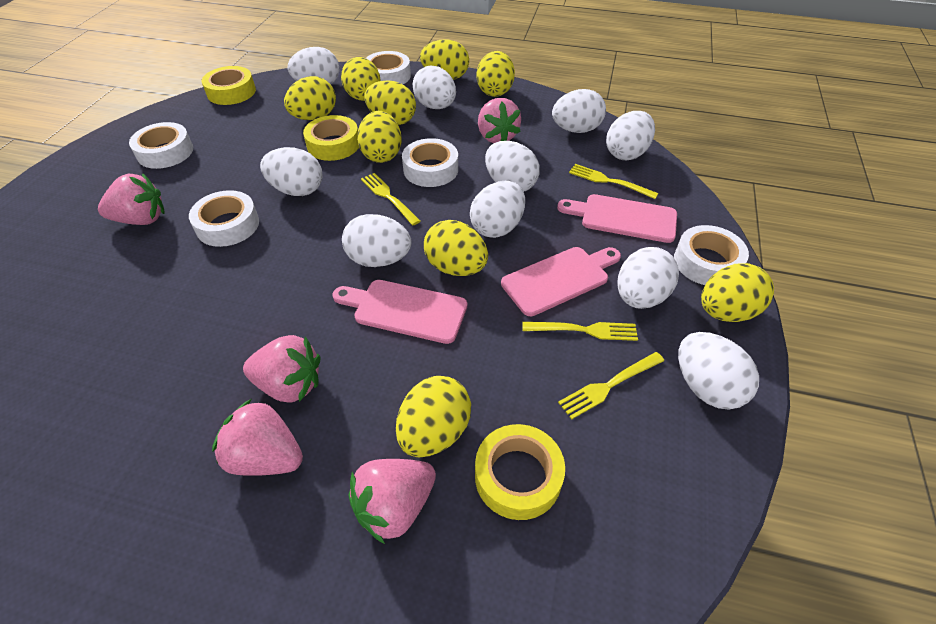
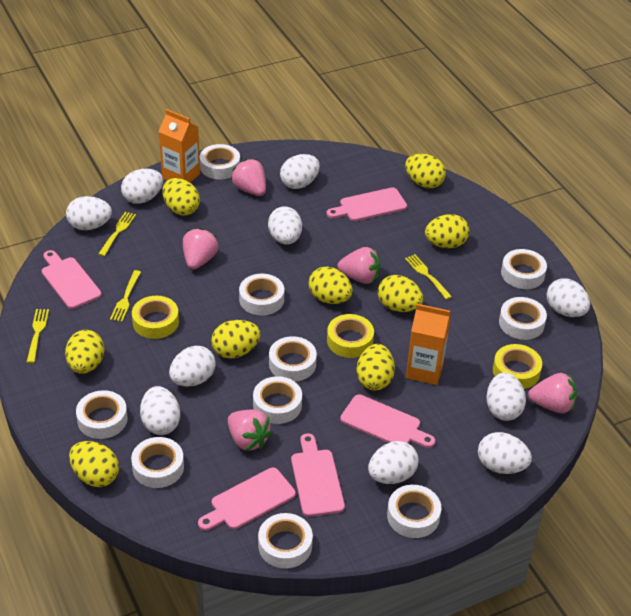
orange carton: 0 -> 2
pink cutting board: 3 -> 5
white tape: 5 -> 10

